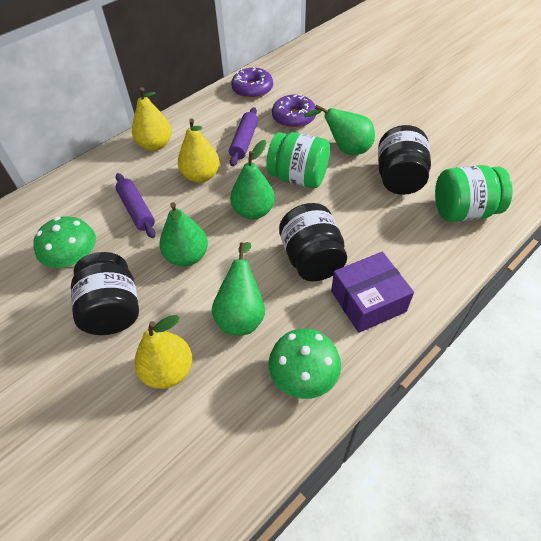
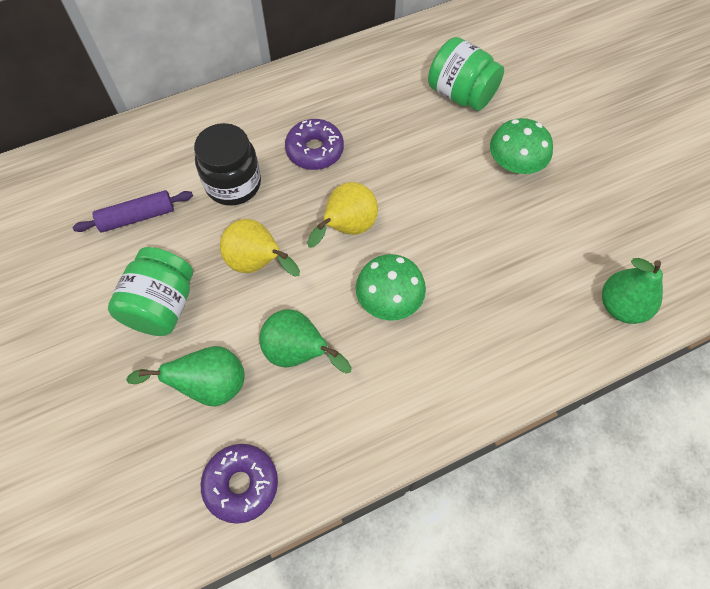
black jar: 3 -> 1
green pear: 4 -> 3
purple box: 1 -> 0
purple rolling pin: 2 -> 1
yellow pear: 3 -> 2

